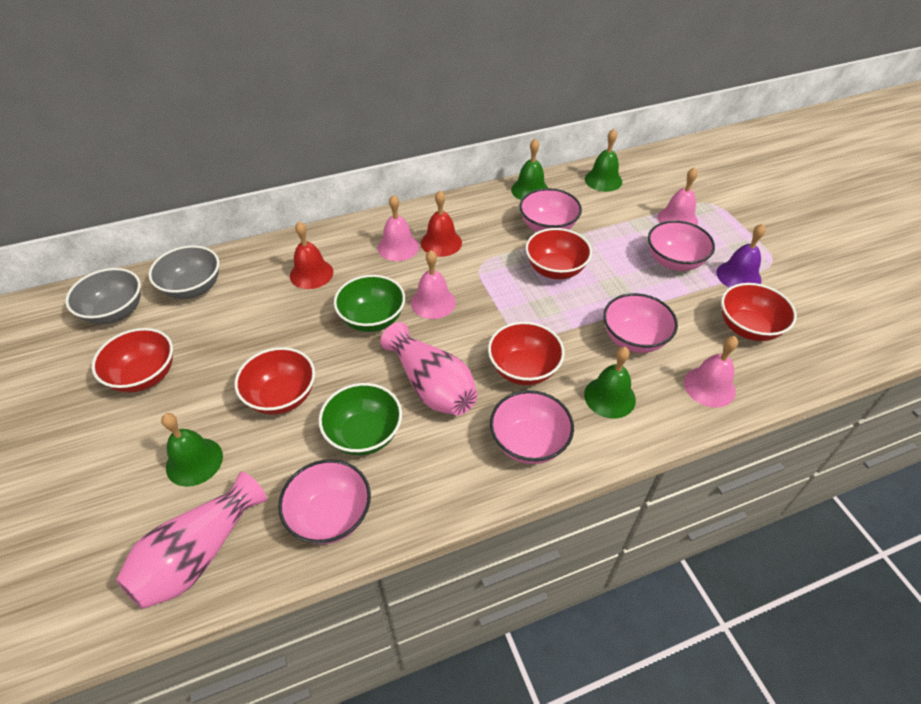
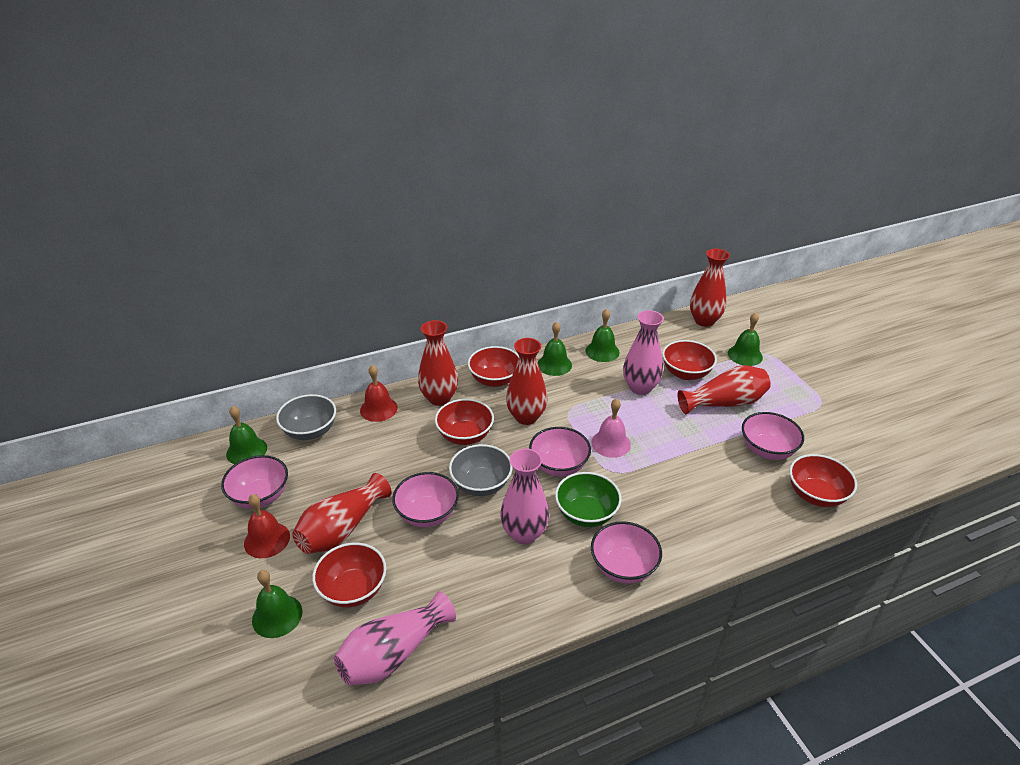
green bell: 4 -> 5
green bowl: 2 -> 1
pink bell: 4 -> 1
pink vase: 2 -> 3
purple bell: 1 -> 0
red vase: 0 -> 5

